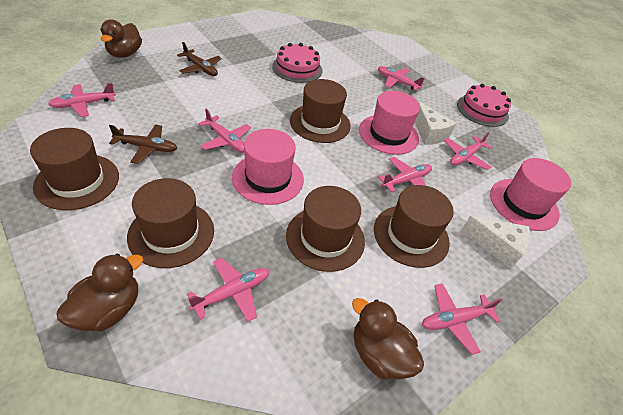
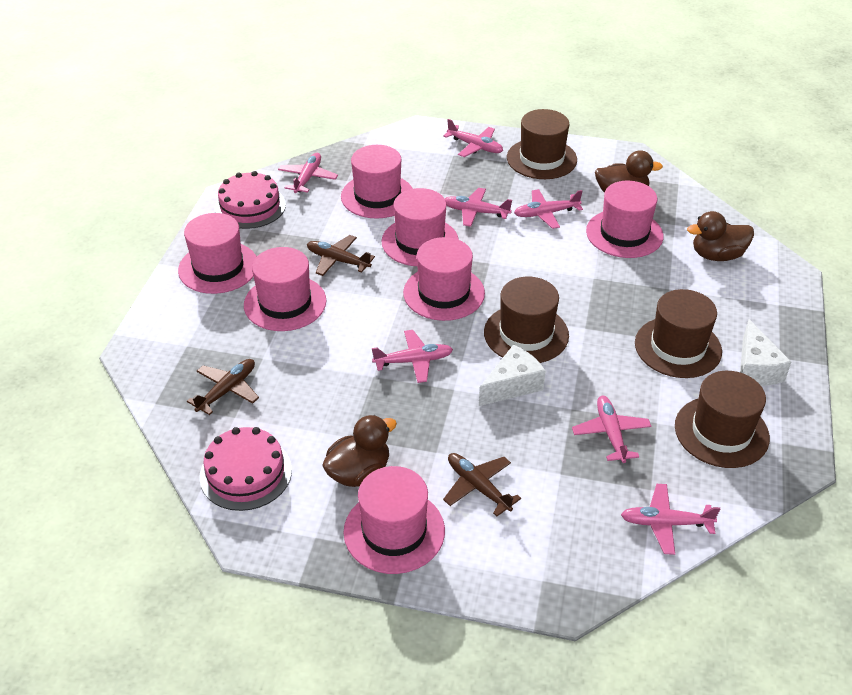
brown hat: 5 -> 4
brown plane: 2 -> 3
pink hat: 3 -> 7

